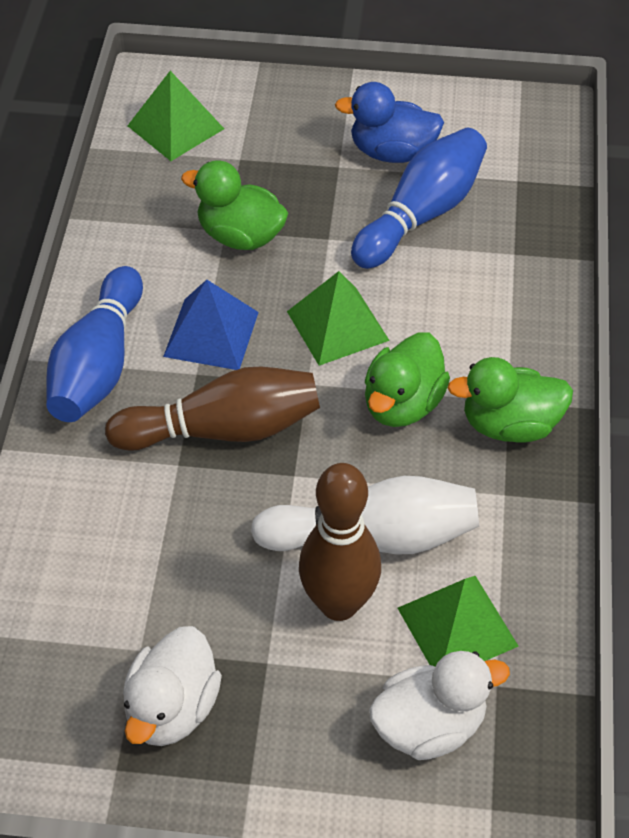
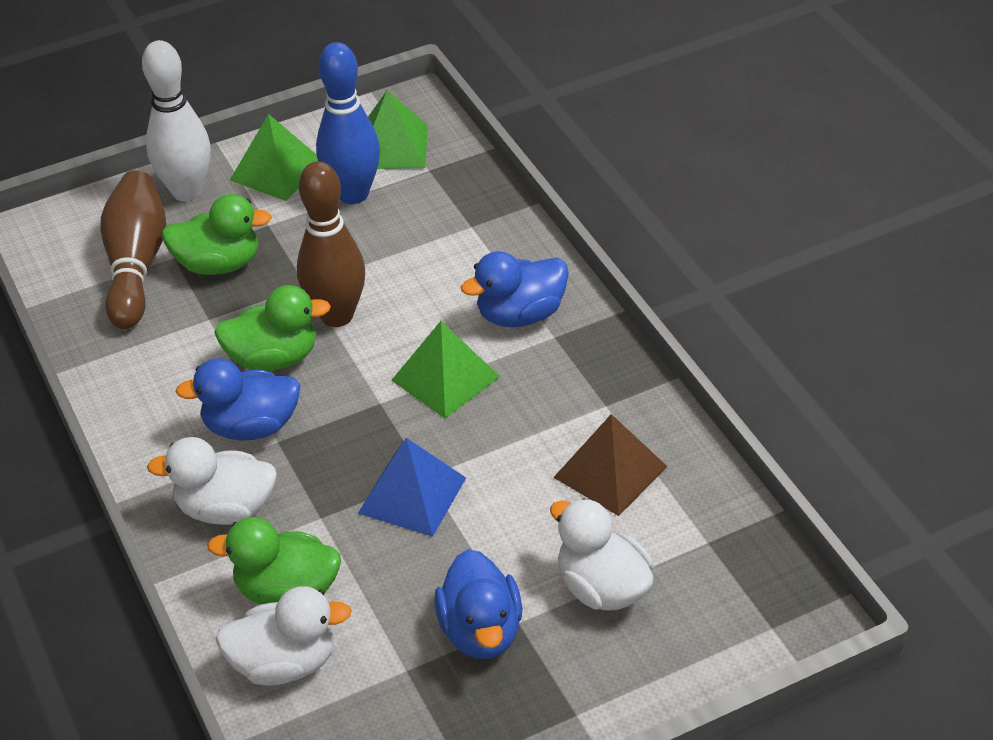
blue bowling pin: 2 -> 1
blue duck: 1 -> 3
brown pyramid: 0 -> 1
white duck: 2 -> 3

